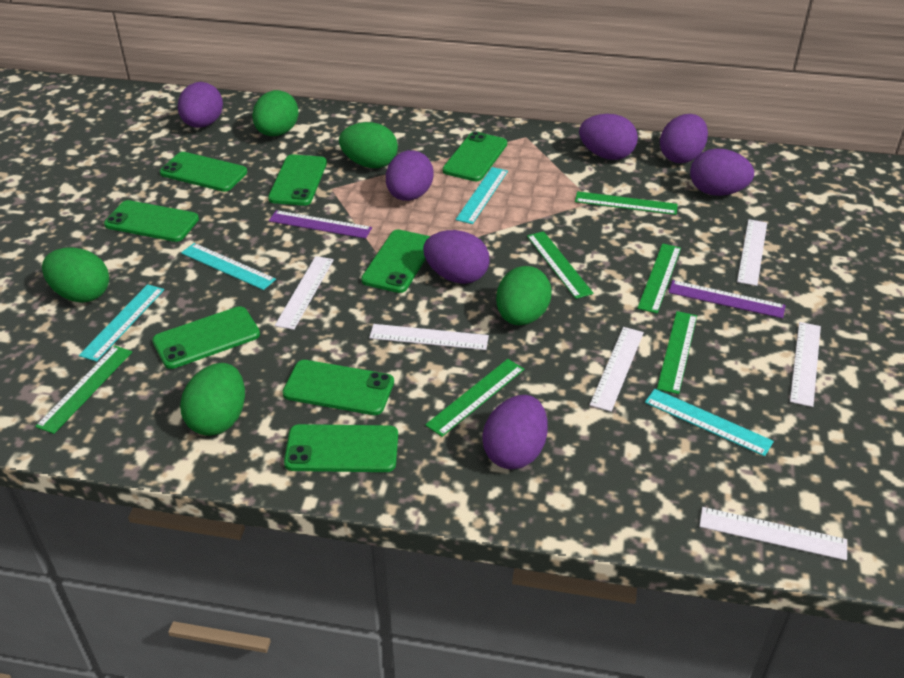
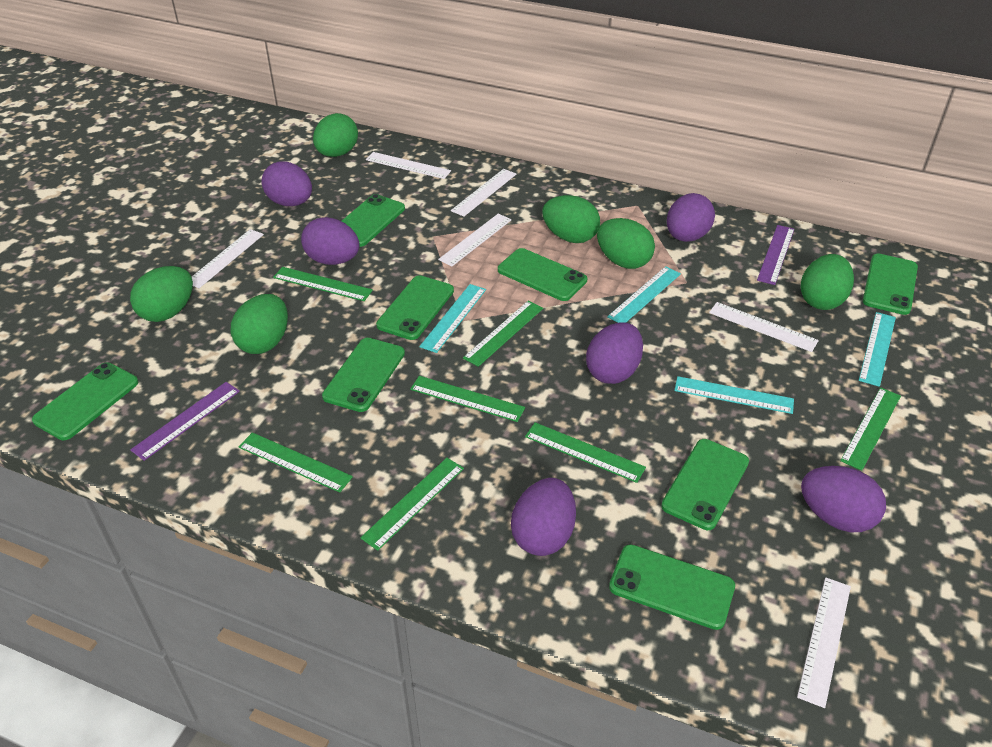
green egg: 5 -> 6
green ruler: 6 -> 7
purple egg: 7 -> 6

